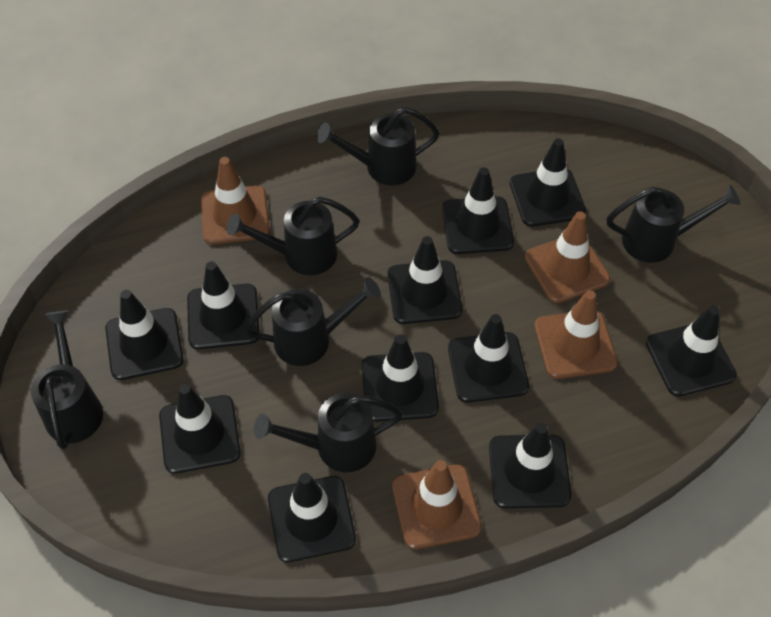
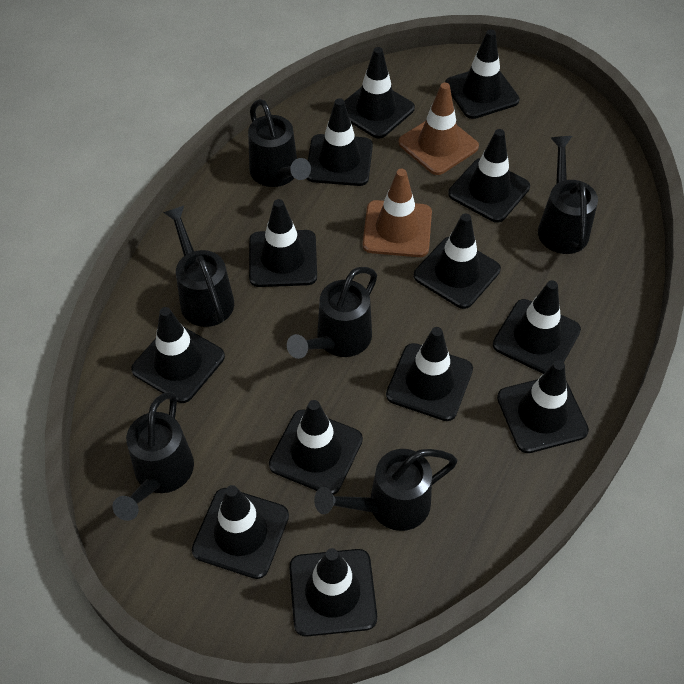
black traffic cone: 11 -> 13
brown traffic cone: 4 -> 2

